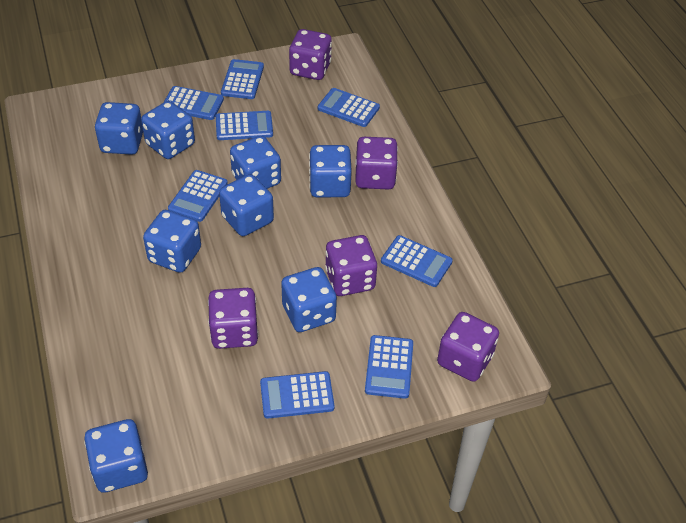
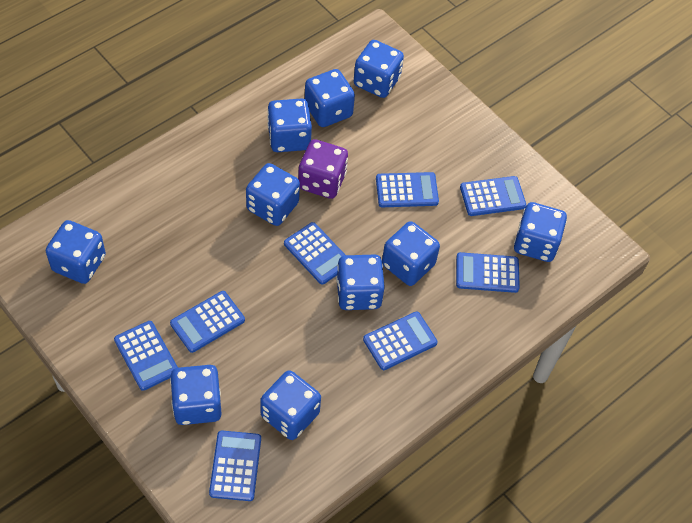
blue dice: 8 -> 10
purple dice: 5 -> 1

